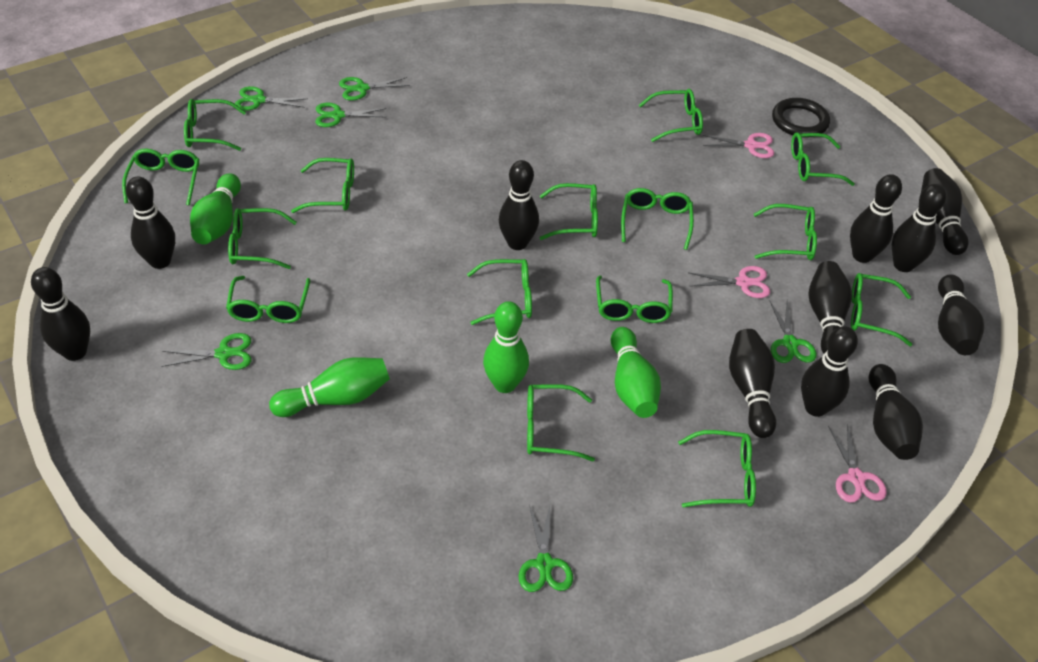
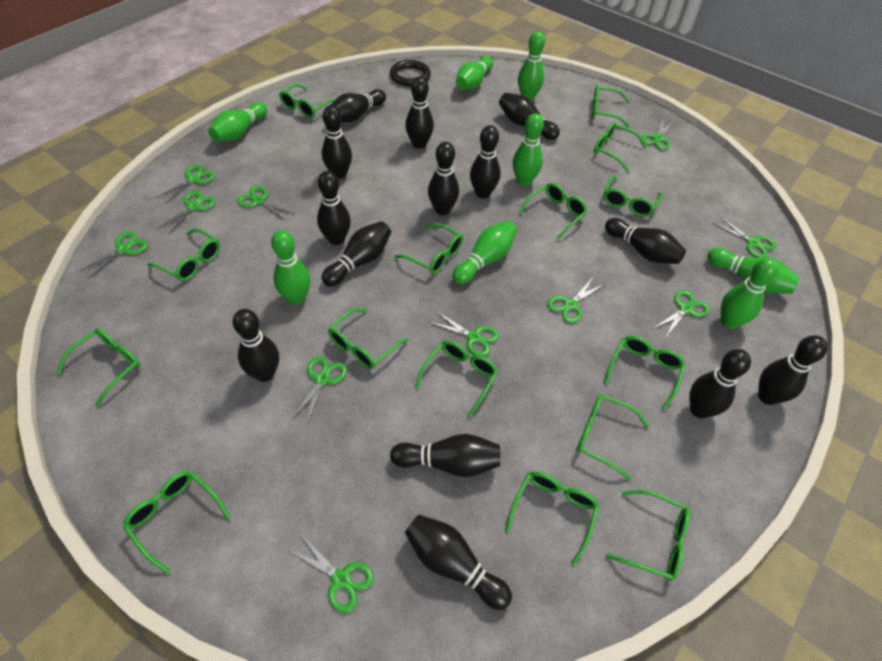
black bowling pin: 11 -> 14
green bowling pin: 4 -> 8
green scissors: 6 -> 11
pink scissors: 3 -> 0

